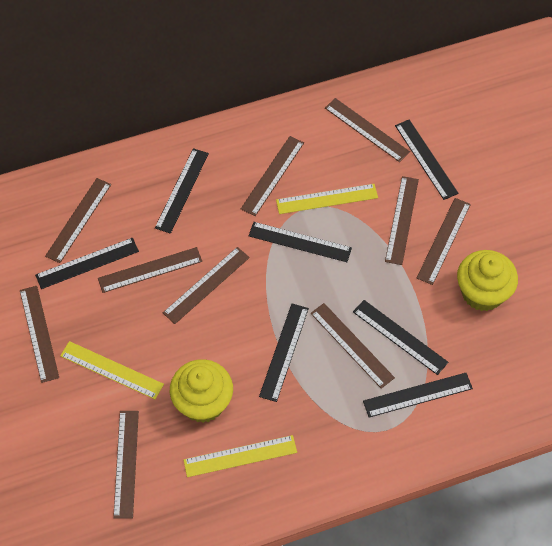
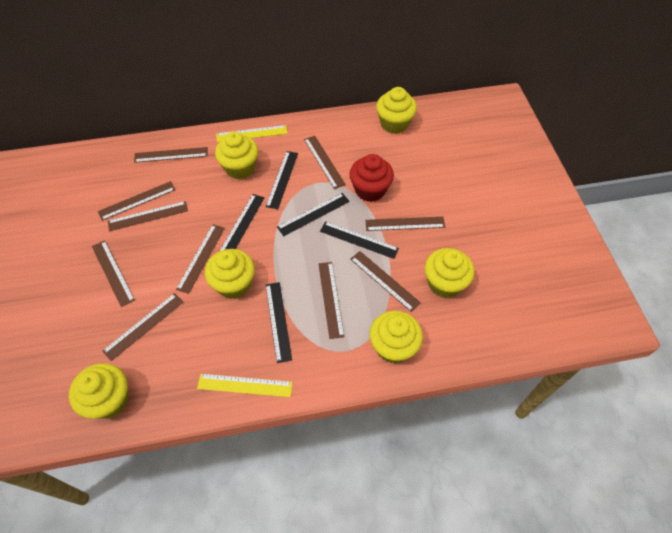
black ruler: 7 -> 5
red cupcake: 0 -> 1
yellow cupcake: 2 -> 6
yellow ruler: 3 -> 2

